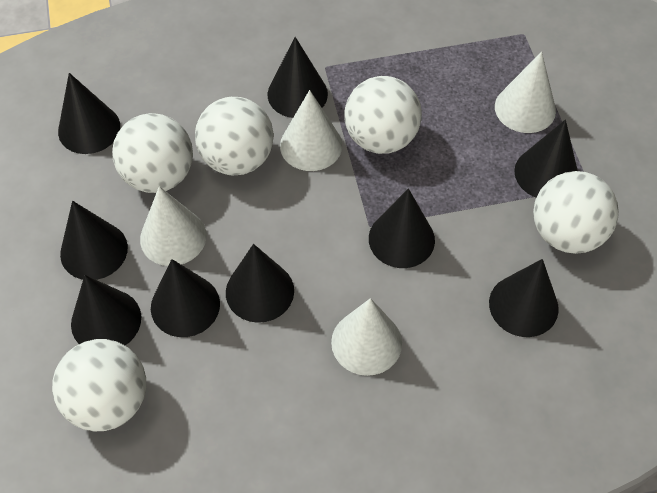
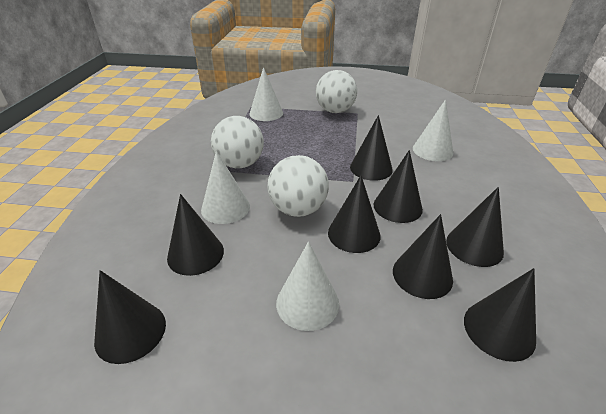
black cone: 9 -> 8
white ball: 5 -> 3

